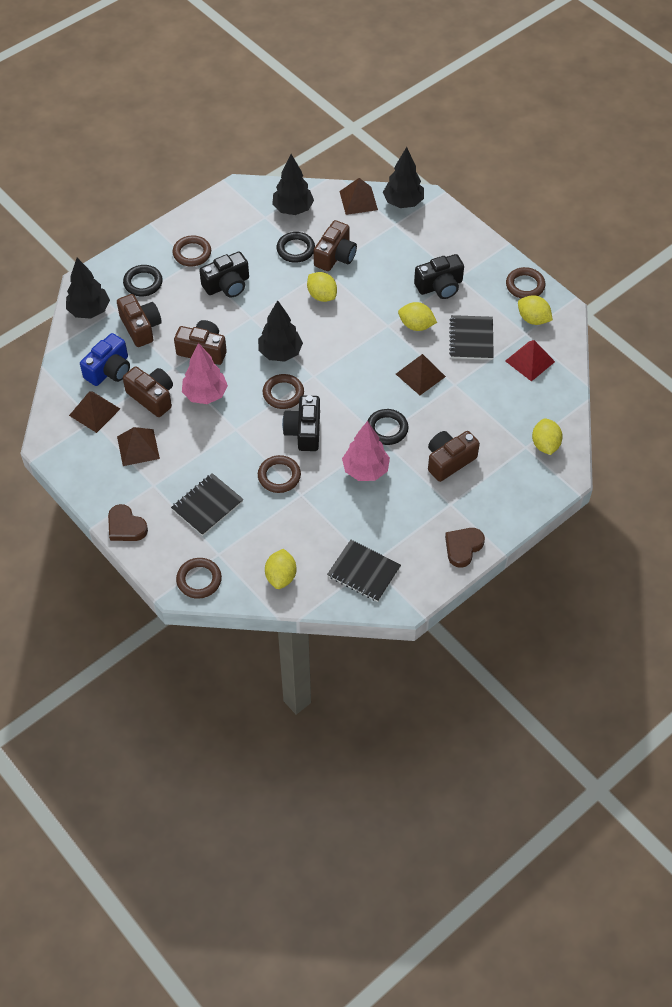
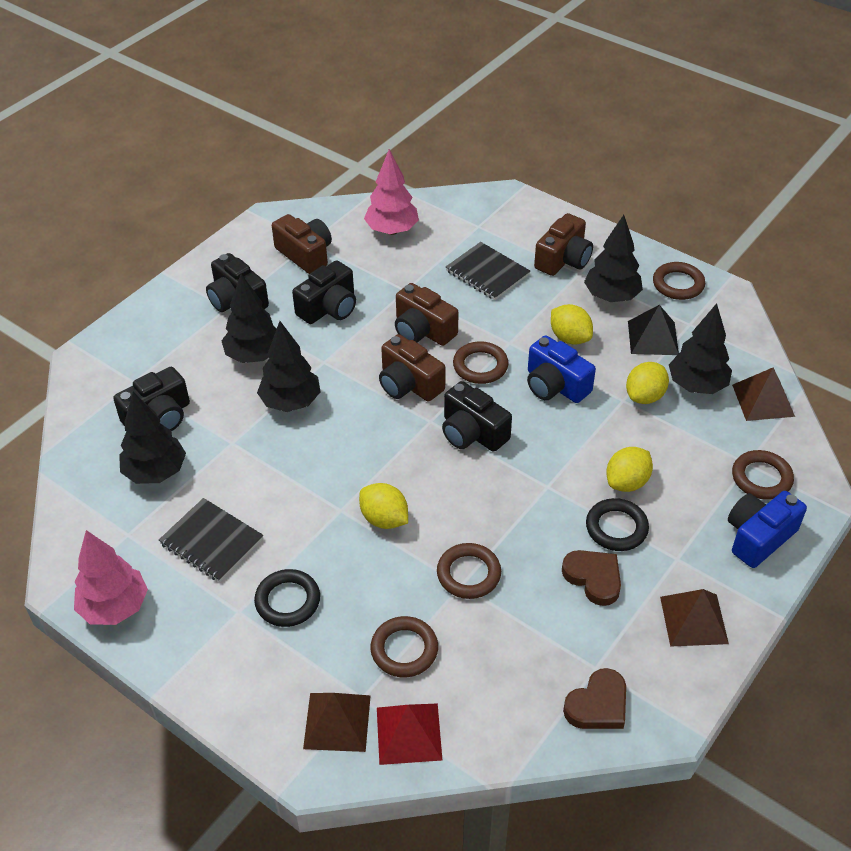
black camera: 3 -> 4
black notebook: 3 -> 2
black pyramid: 0 -> 1
black ring: 3 -> 2
black tree: 4 -> 5
blue camera: 1 -> 2
brown camera: 5 -> 4
brown pyramid: 4 -> 3
yellow lemon: 5 -> 4

